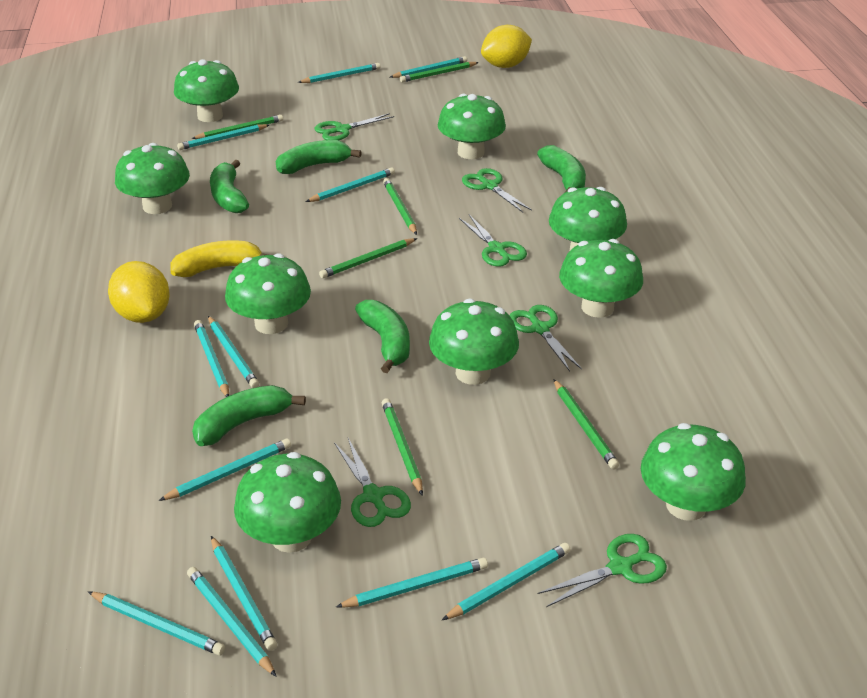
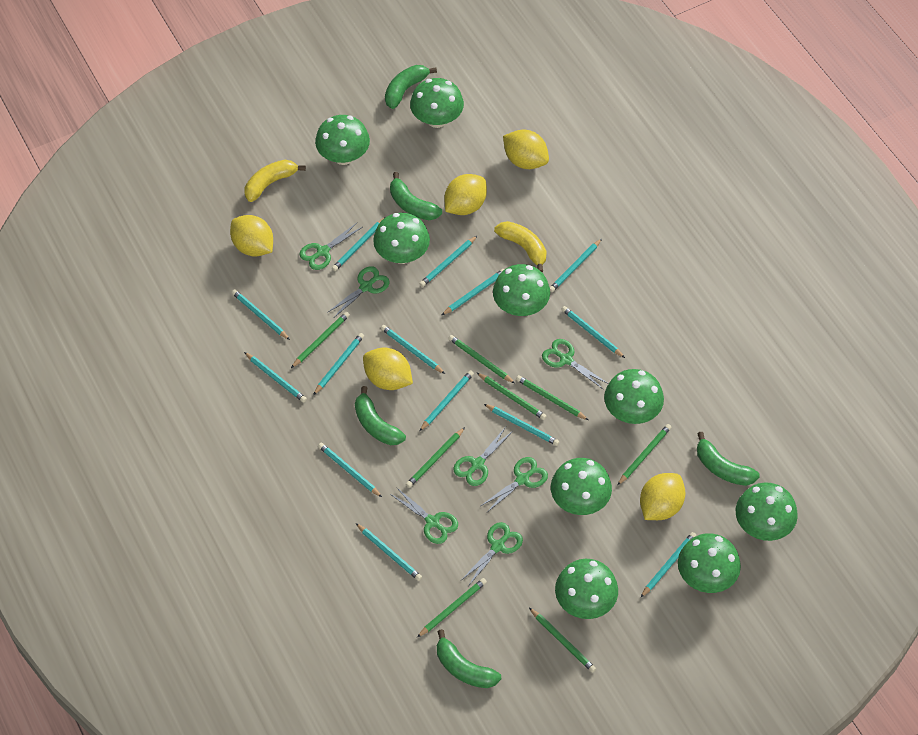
green pencil: 6 -> 8
green scissors: 6 -> 7
turquoise pencil: 12 -> 14
yellow banana: 1 -> 2
yellow lemon: 2 -> 5

